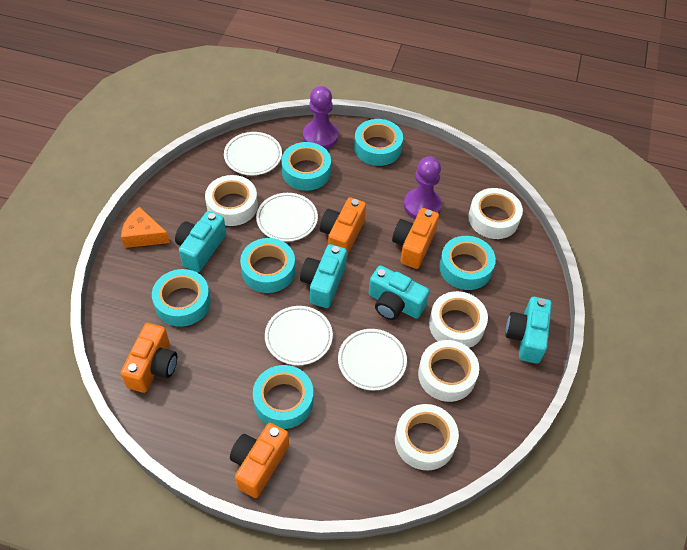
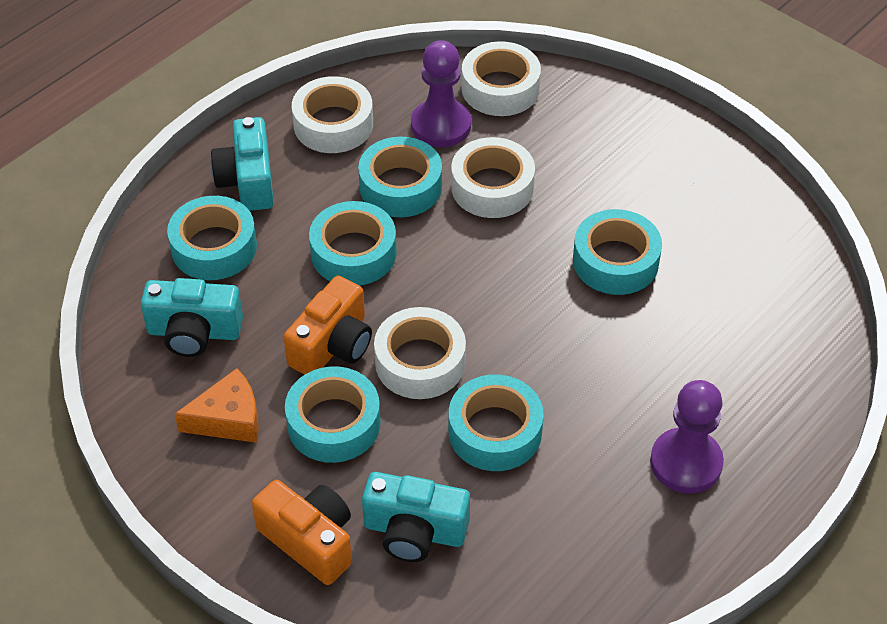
orange camera: 4 -> 2
turquoise camera: 4 -> 3
white plate: 4 -> 0
white tape: 5 -> 4

